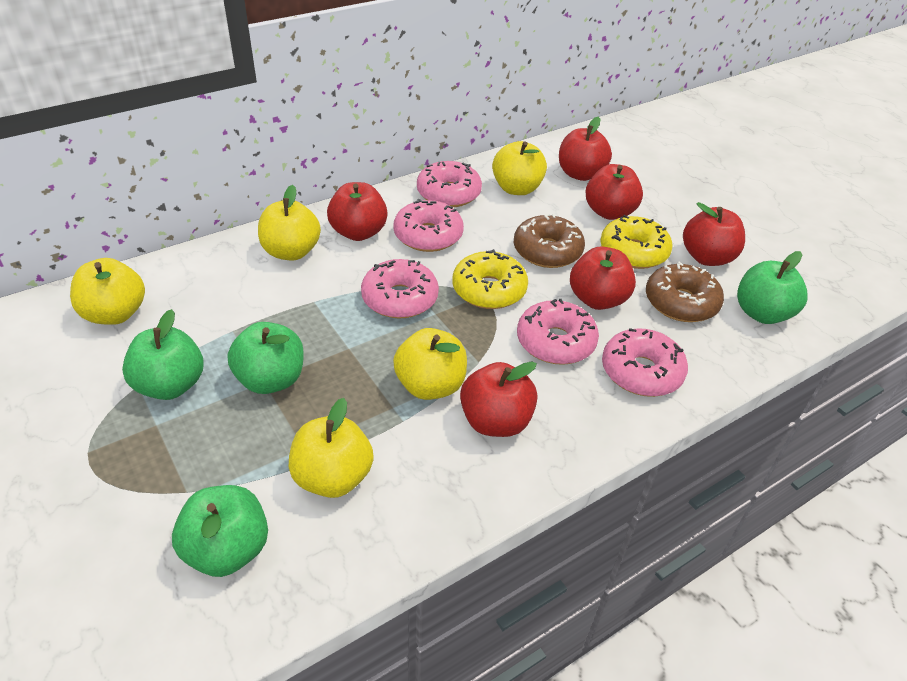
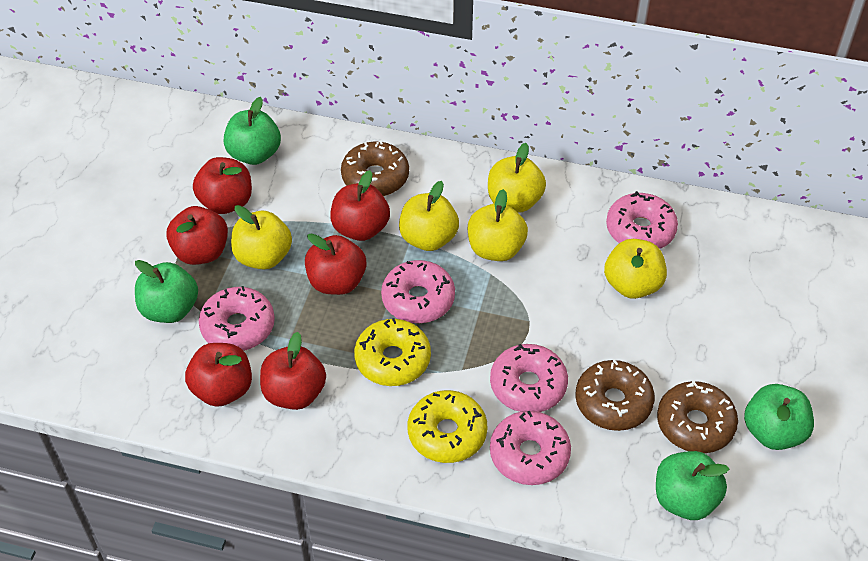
brown donut: 2 -> 3

